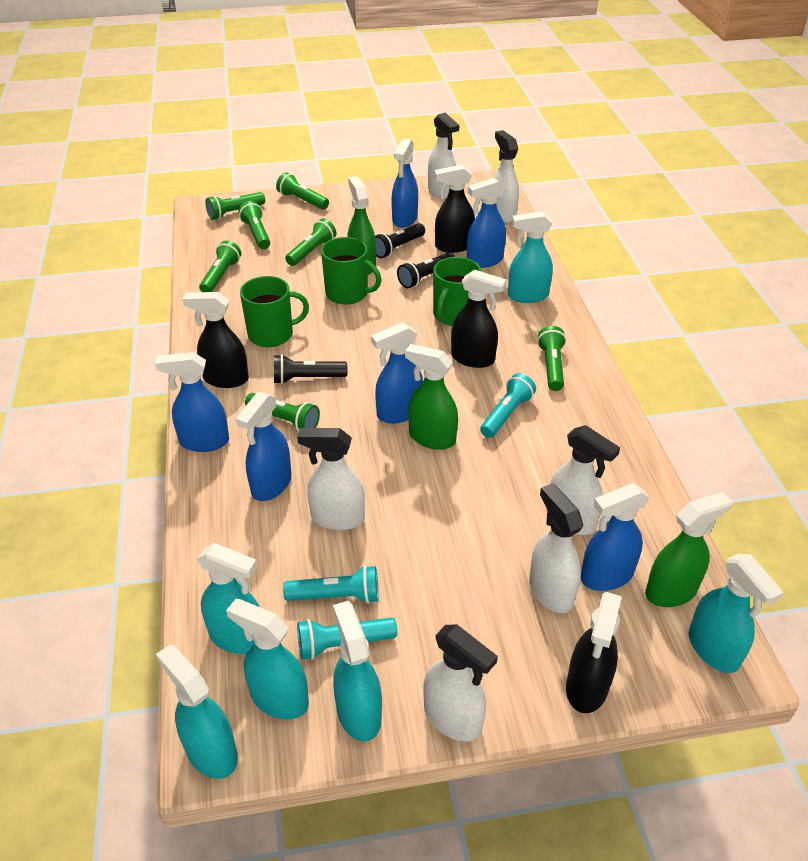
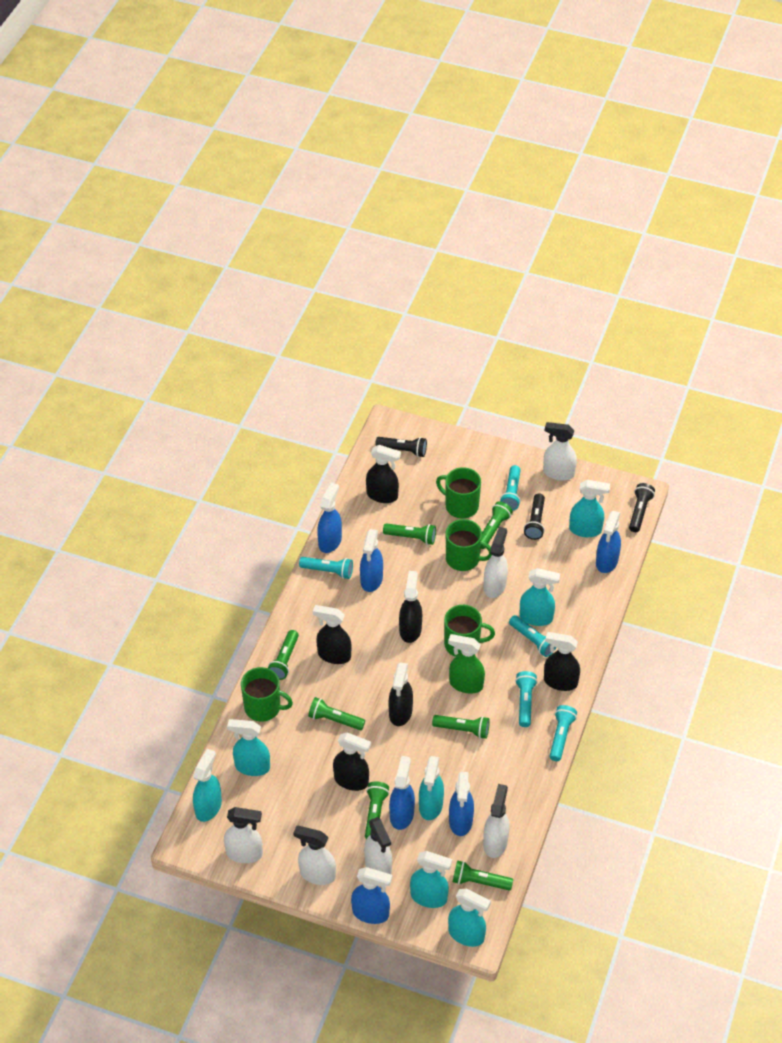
black spray bottle: 4 -> 6
green mug: 3 -> 4
green spray bottle: 3 -> 1
turquoise flashlight: 3 -> 5
turquoise spray bottle: 6 -> 7

